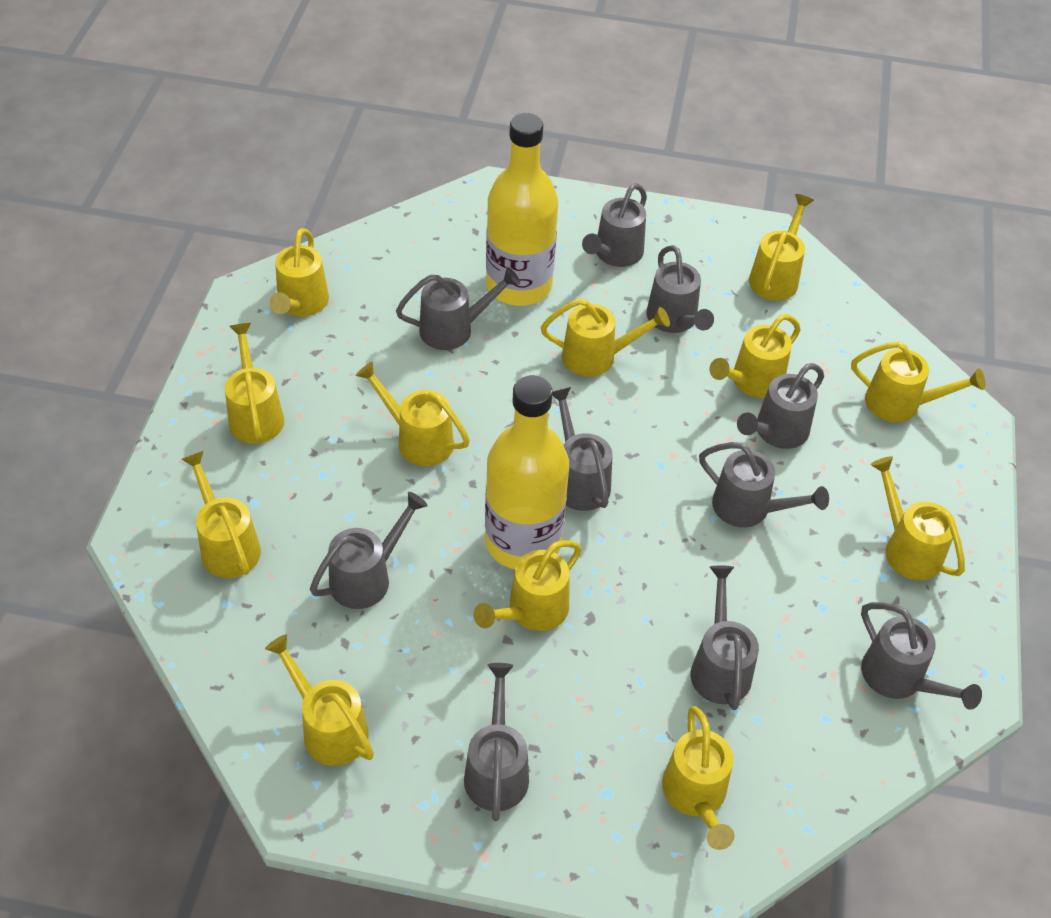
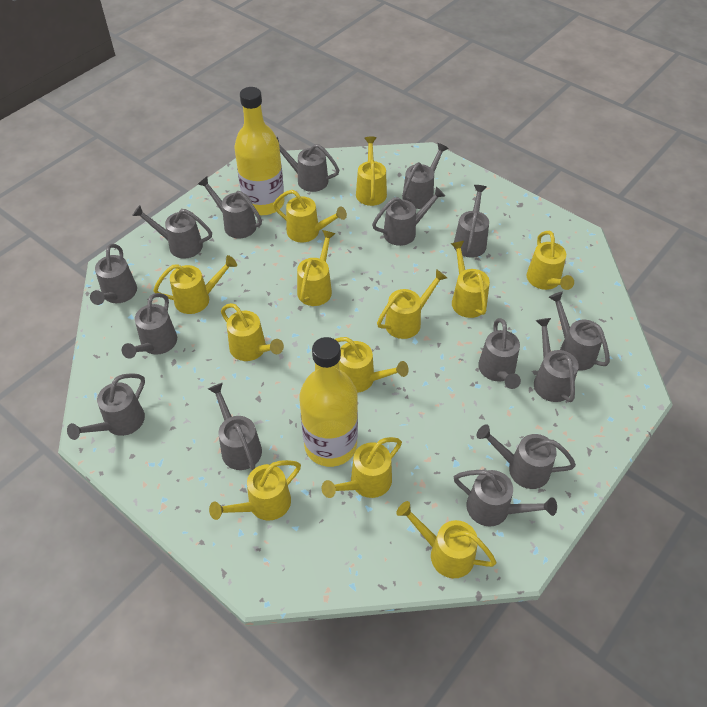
grey watering can: 10 -> 15

